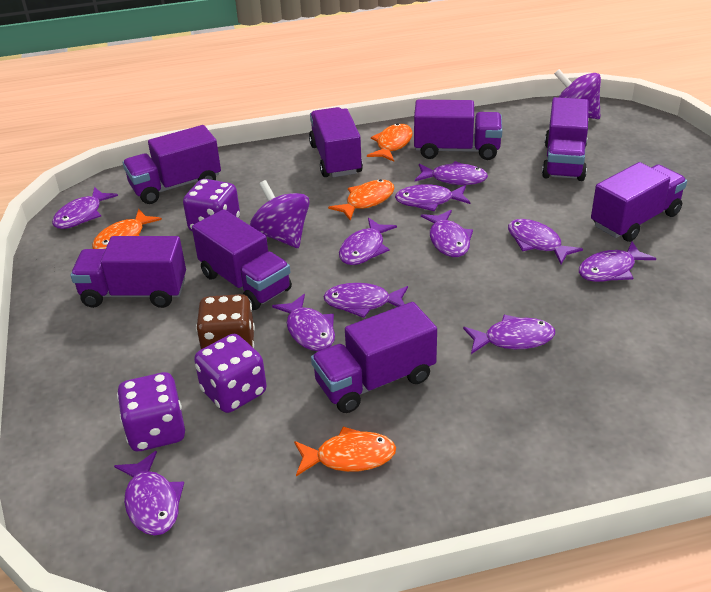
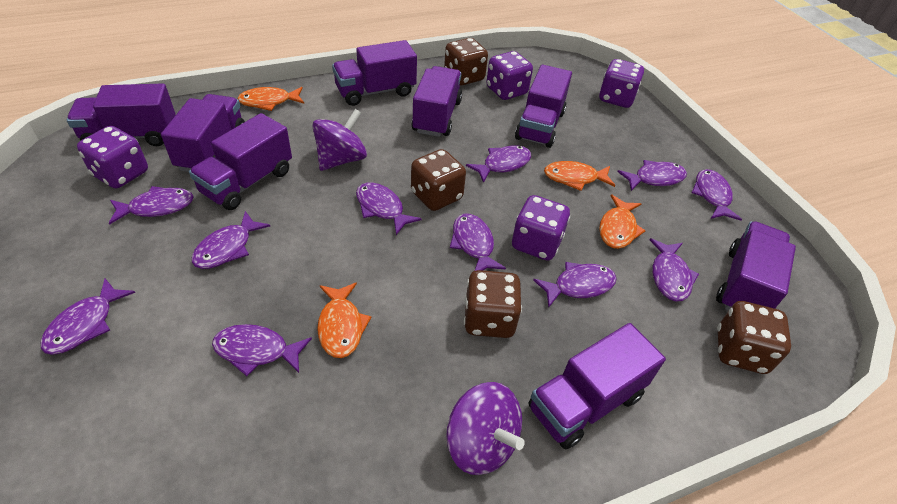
brown dice: 1 -> 4
purple dice: 3 -> 4

